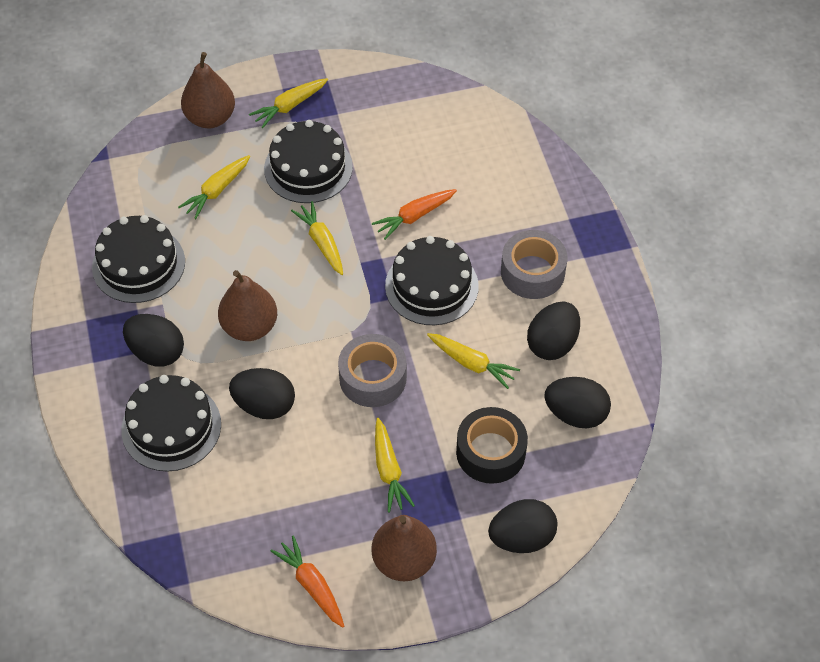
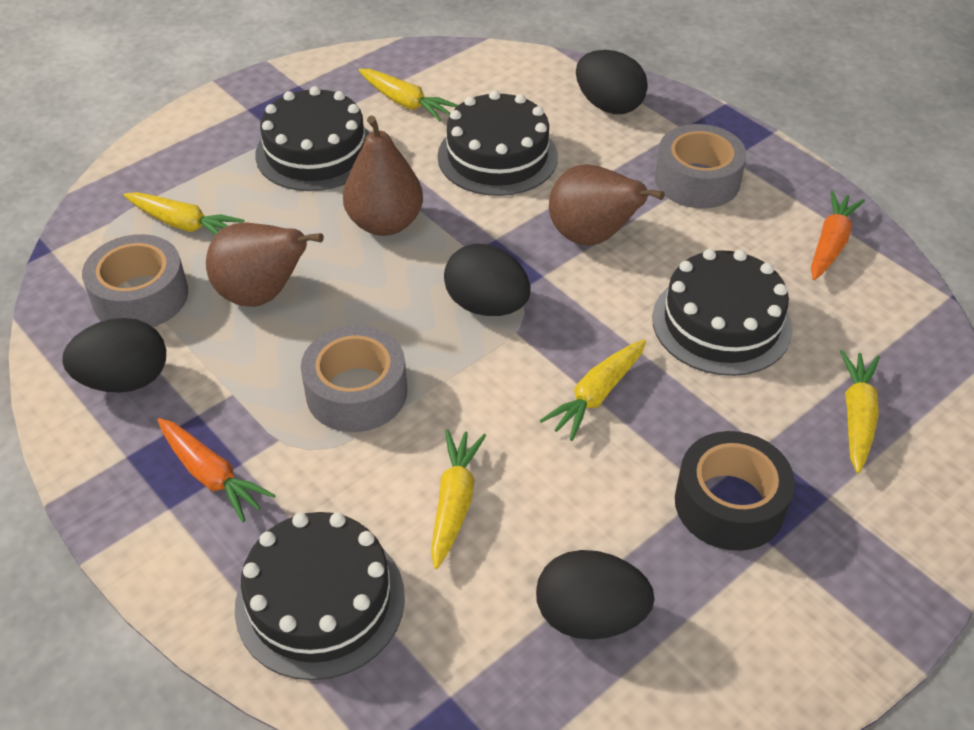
black egg: 5 -> 4
grey tape: 2 -> 3

